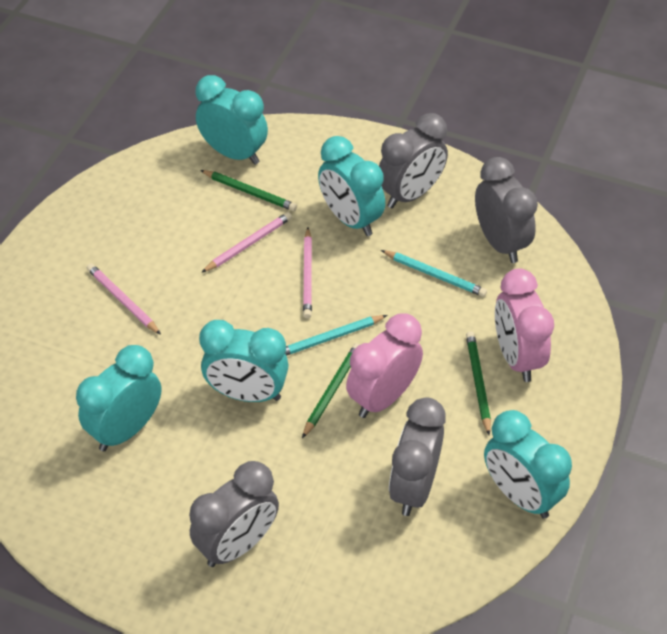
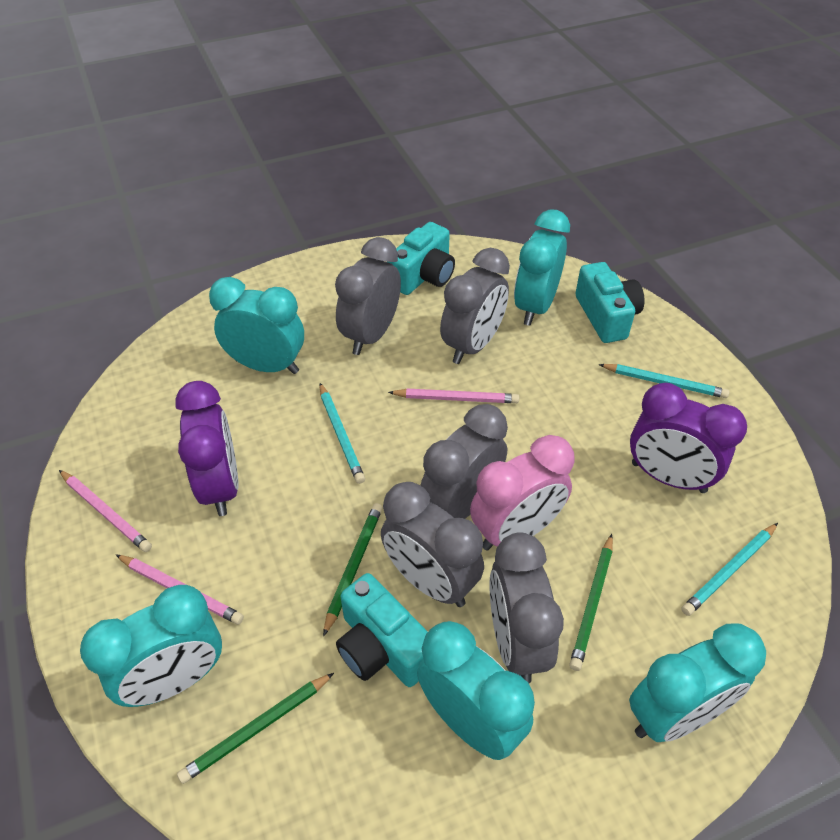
grey clock: 4 -> 5
pink clock: 2 -> 1
purple clock: 0 -> 2
turquoise camera: 0 -> 3
turquoise pencil: 2 -> 3

